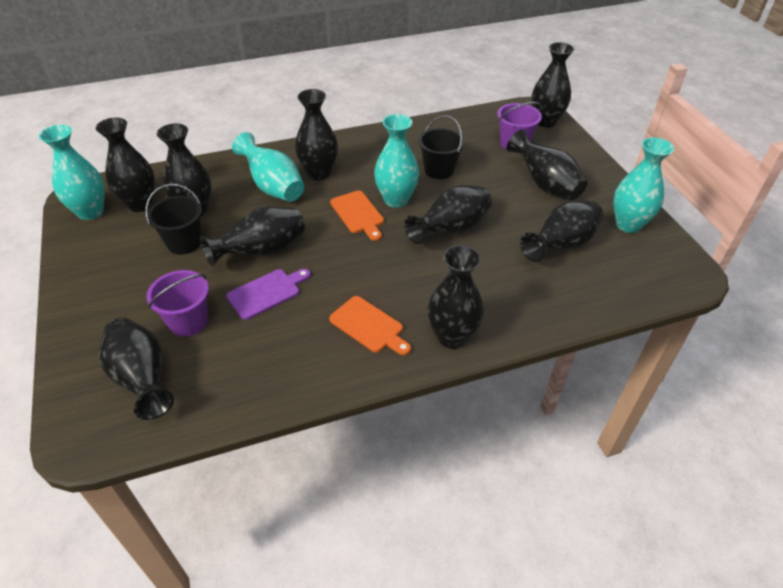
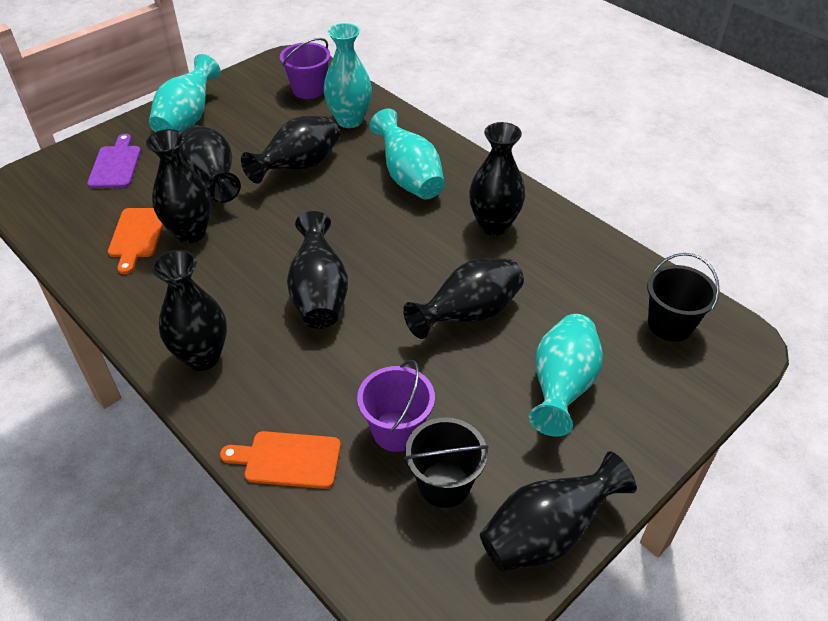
black vase: 10 -> 8

